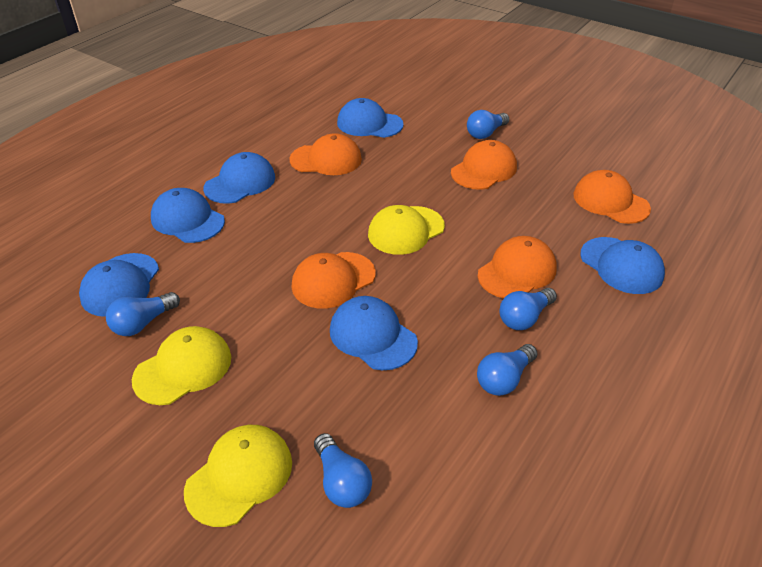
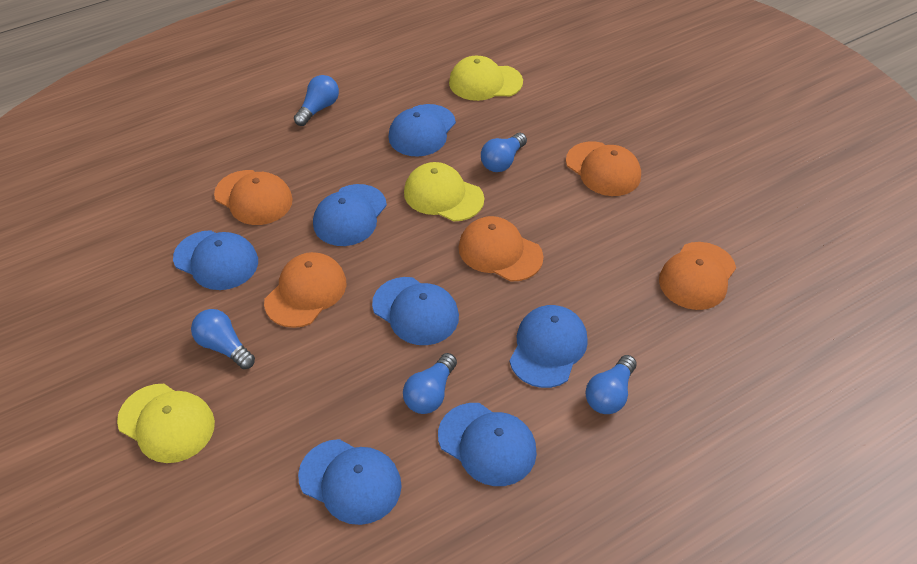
blue cap: 6 -> 7

